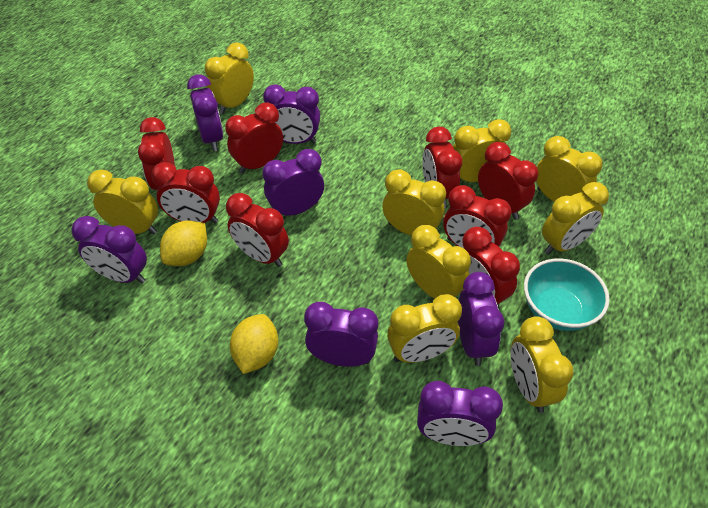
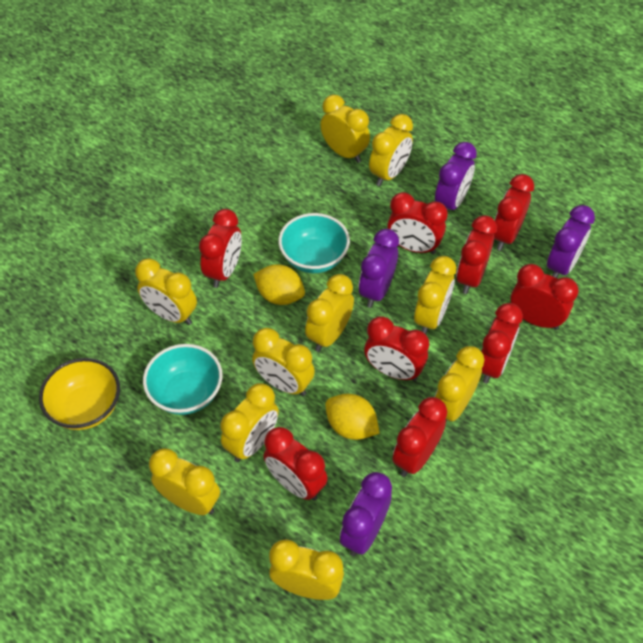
purple clock: 7 -> 4
red clock: 8 -> 9
turquoise bowl: 1 -> 2
yellow bowl: 0 -> 1
yellow clock: 9 -> 10

